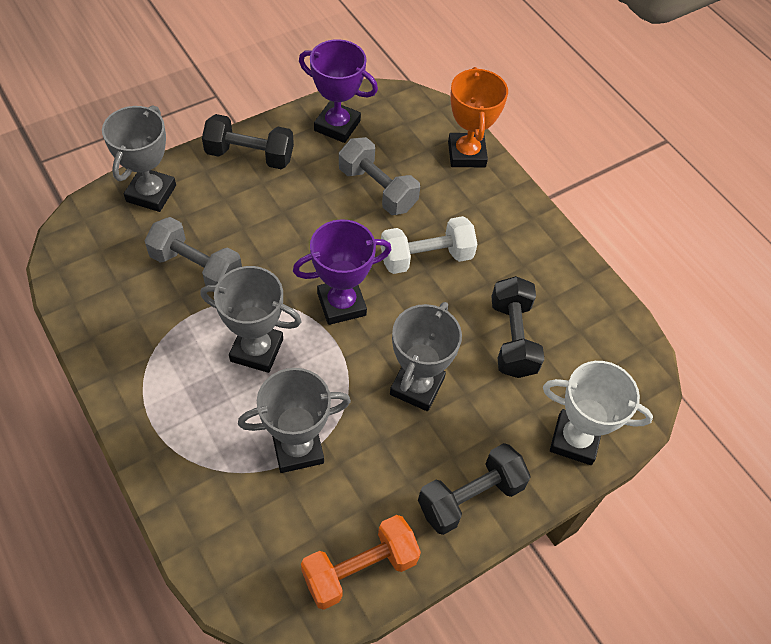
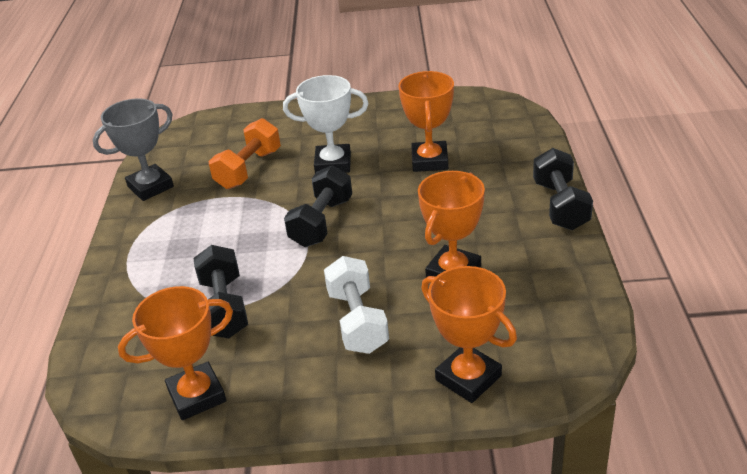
grey dumbbell: 2 -> 0
grey trophy: 4 -> 1
orange trophy: 1 -> 4
purple trophy: 2 -> 0

